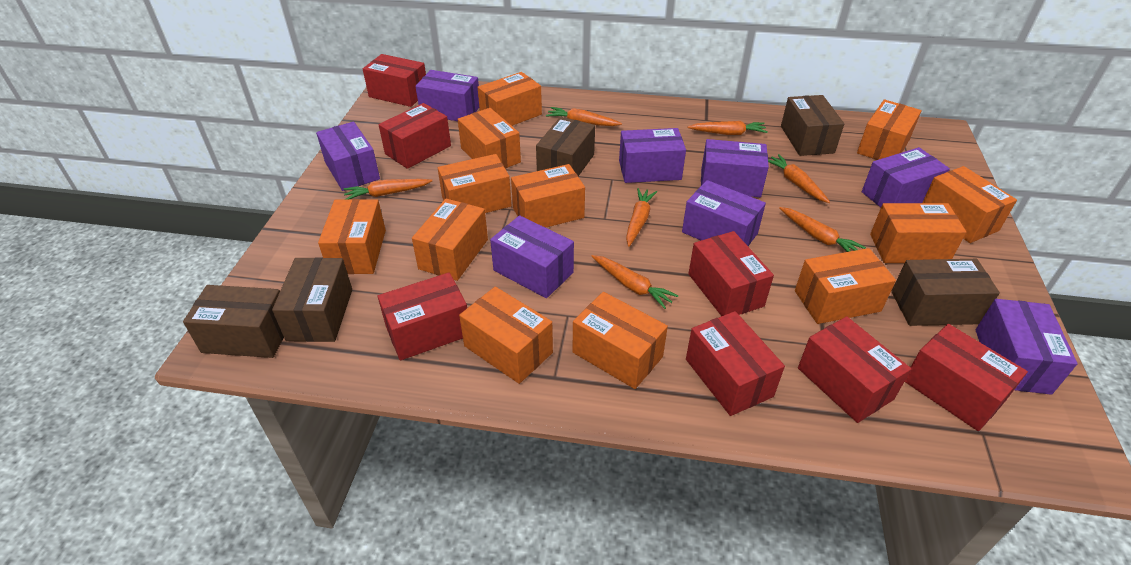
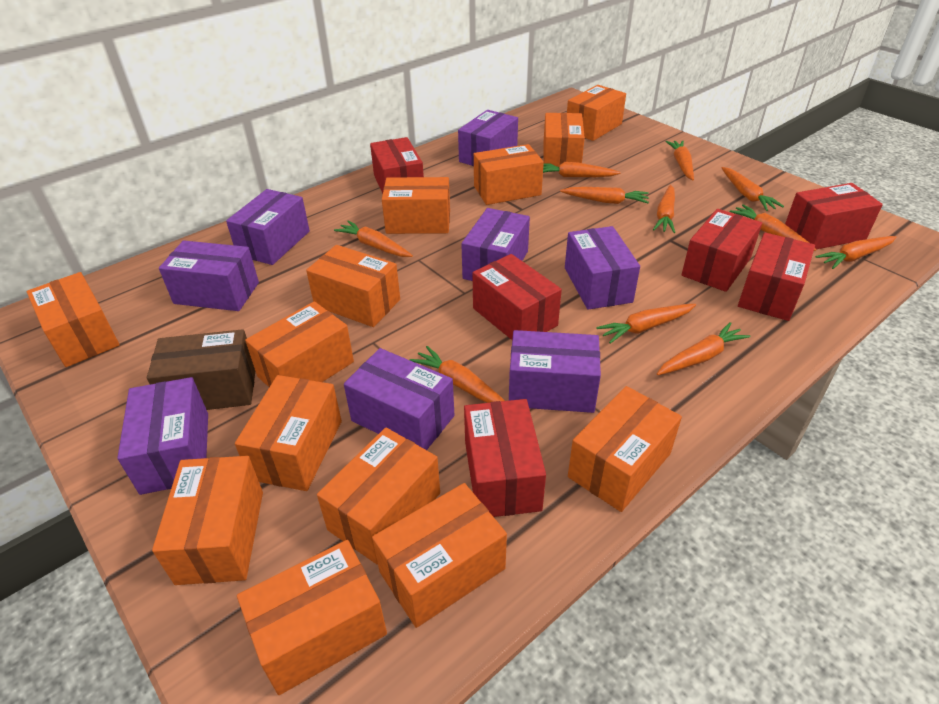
brown box: 5 -> 1
orange box: 12 -> 13
orange carrot: 7 -> 11
red box: 7 -> 6

